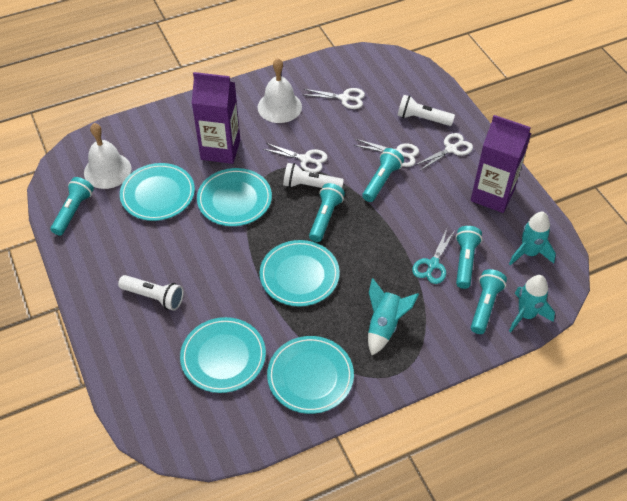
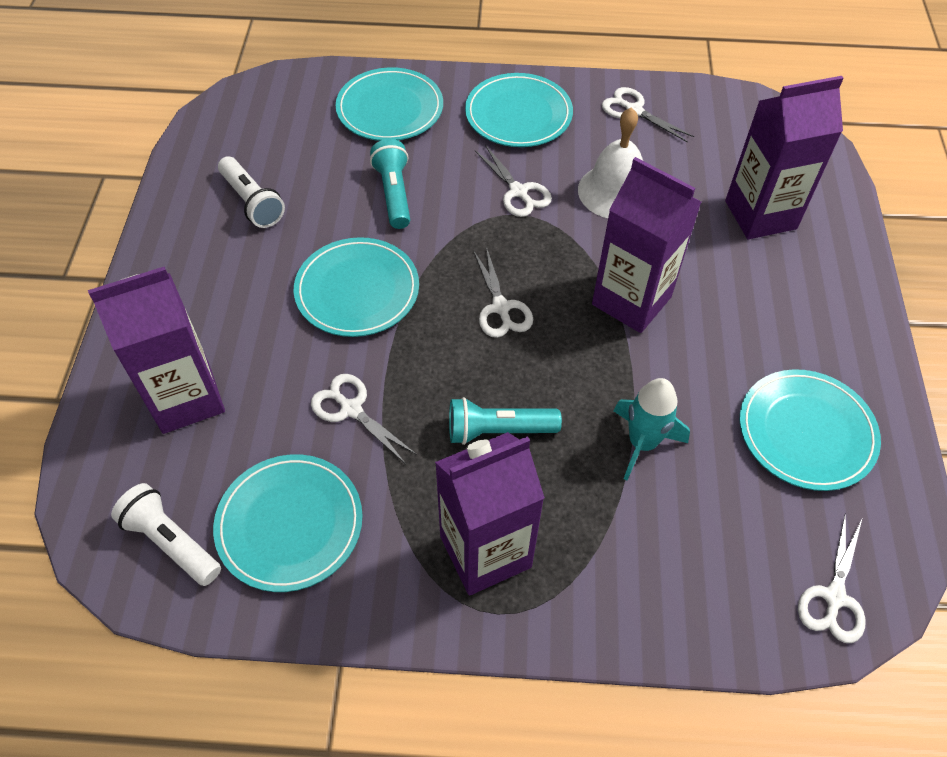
purple carton: 2 -> 4
turquoise flashlight: 5 -> 2
turquoise rocket: 3 -> 1
turquoise scissors: 1 -> 0
white bell: 2 -> 1
white flashlight: 3 -> 2
white scissors: 4 -> 5

